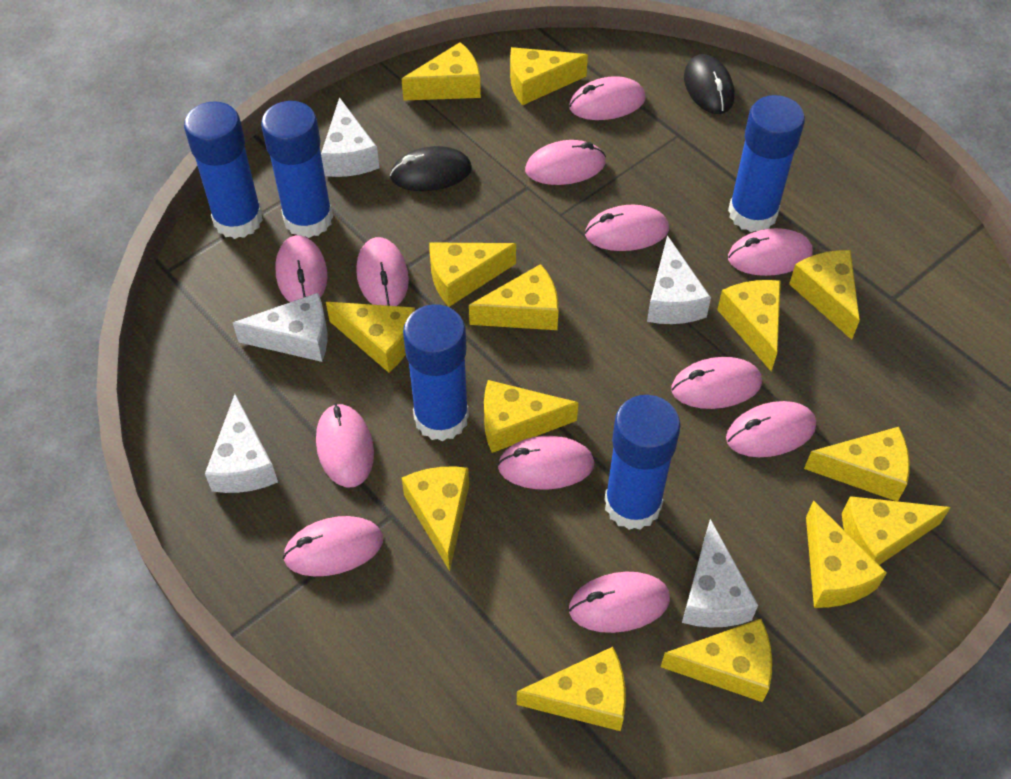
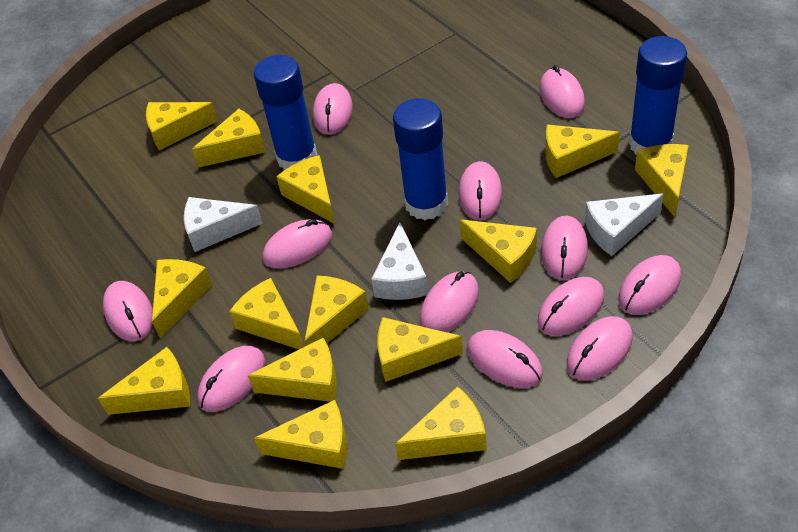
black mouse: 2 -> 0
blue glue stick: 5 -> 3
white cheese: 5 -> 3

